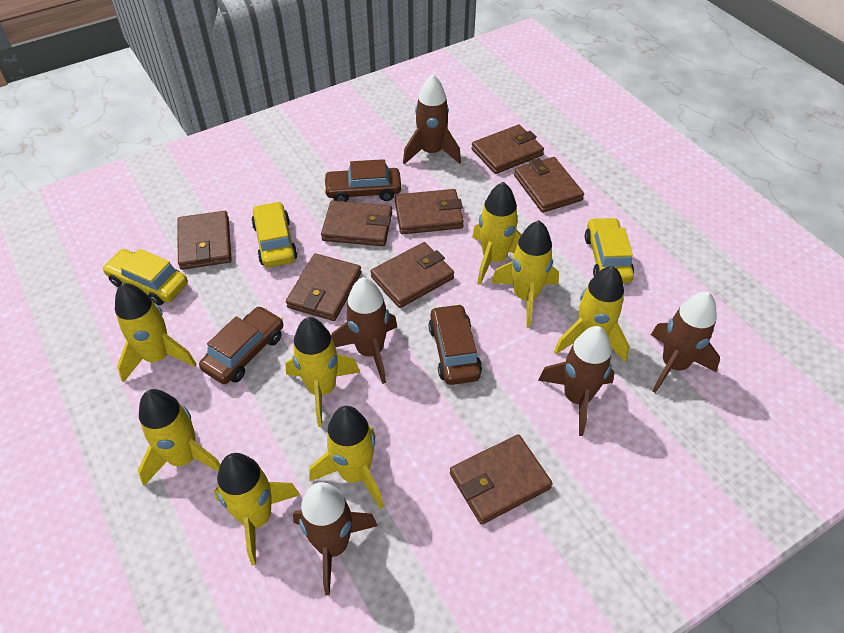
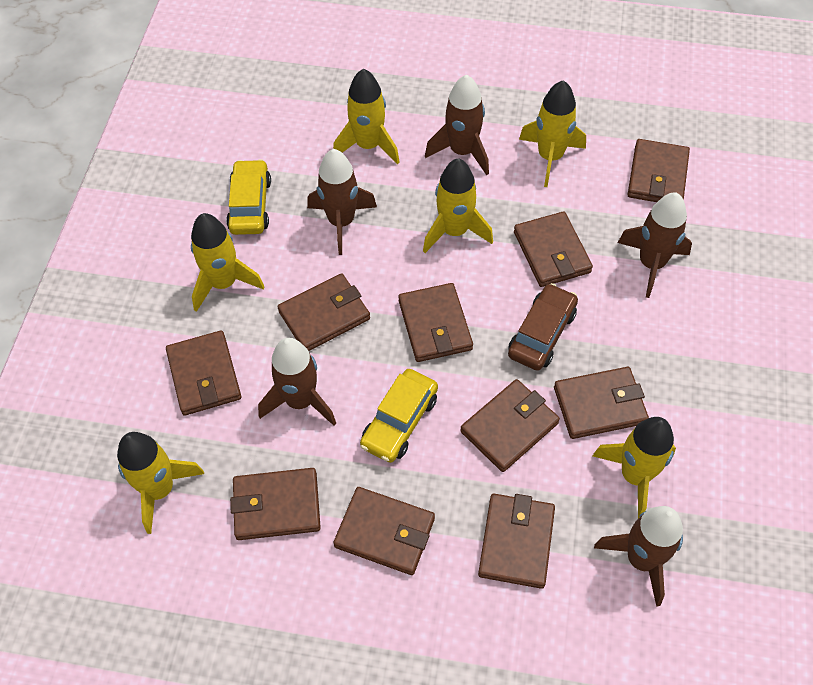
brown car: 3 -> 1
brown wallet: 8 -> 10
yellow car: 3 -> 2
yellow rocket: 8 -> 6

